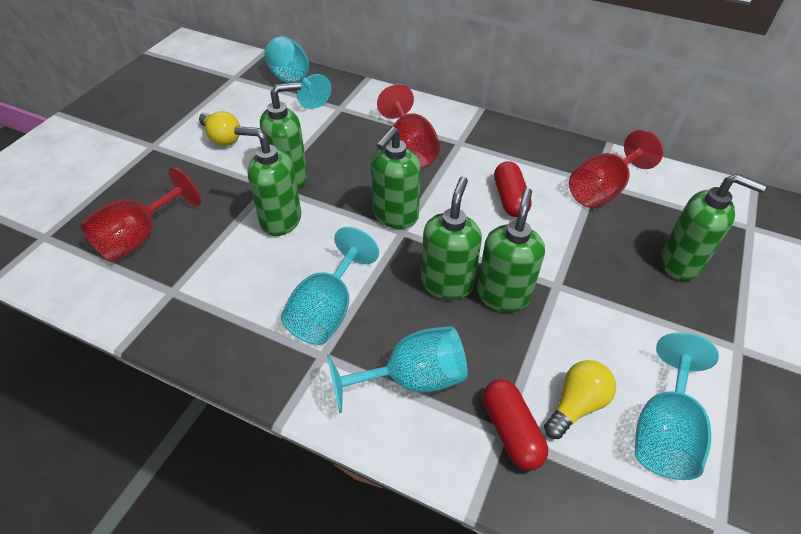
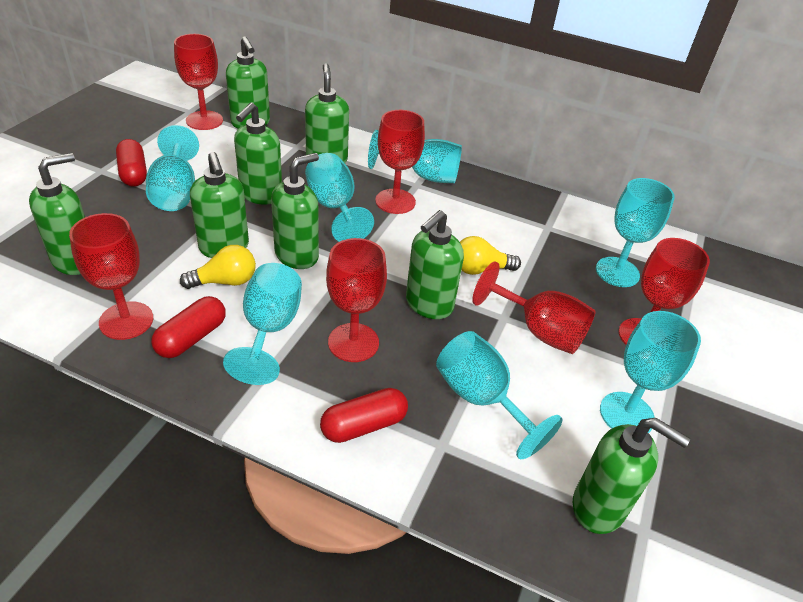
green soap dispenser: 6 -> 8
red capsule: 2 -> 3
red goblet: 3 -> 6
turquoise goblet: 4 -> 7

